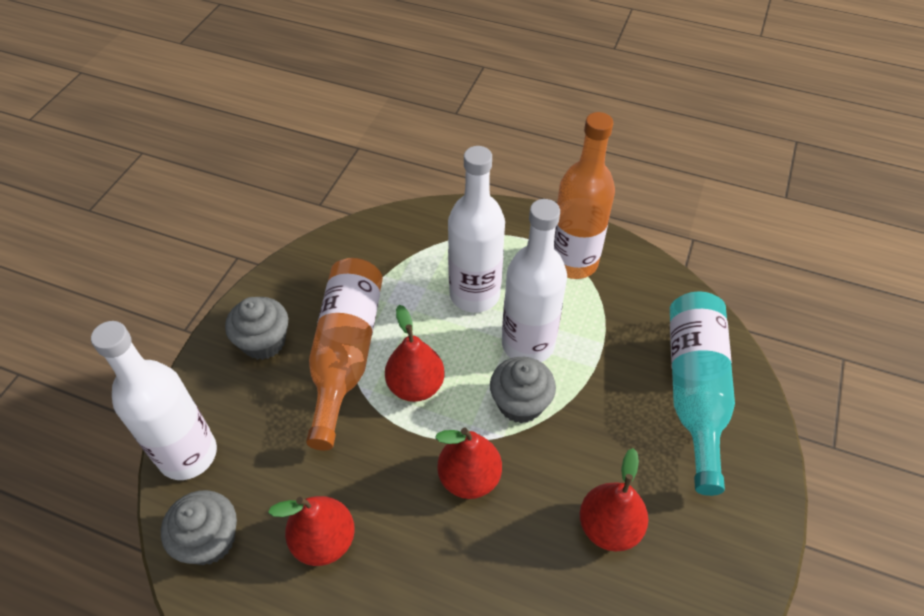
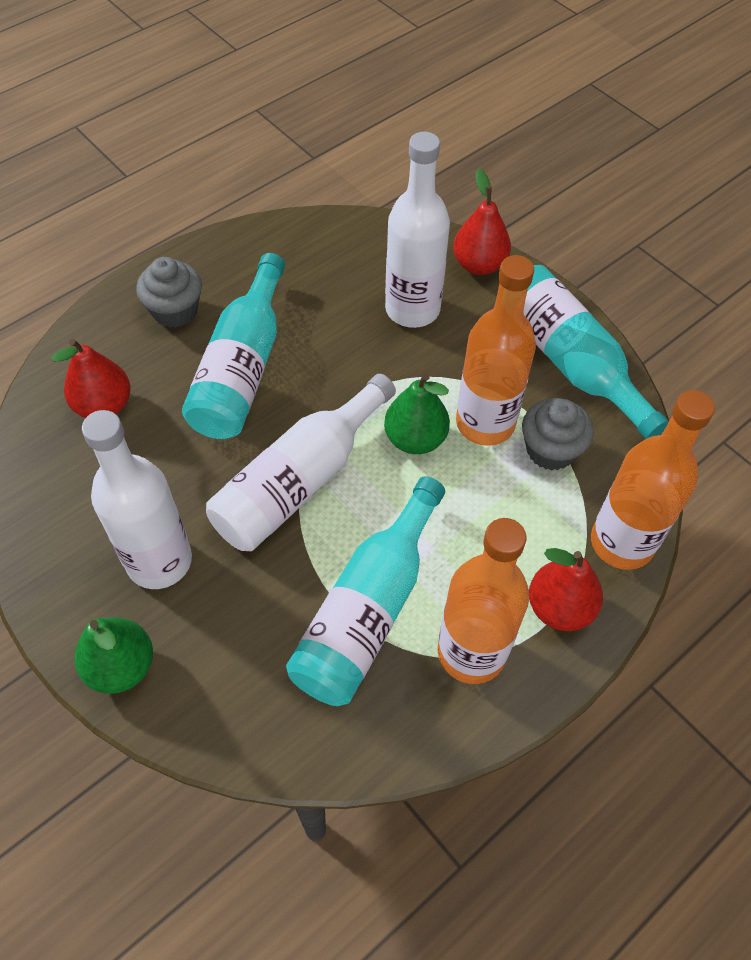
green pear: 0 -> 2
grey cupcake: 3 -> 2
orange bottle: 2 -> 3
red pear: 4 -> 3
turquoise bottle: 1 -> 3

